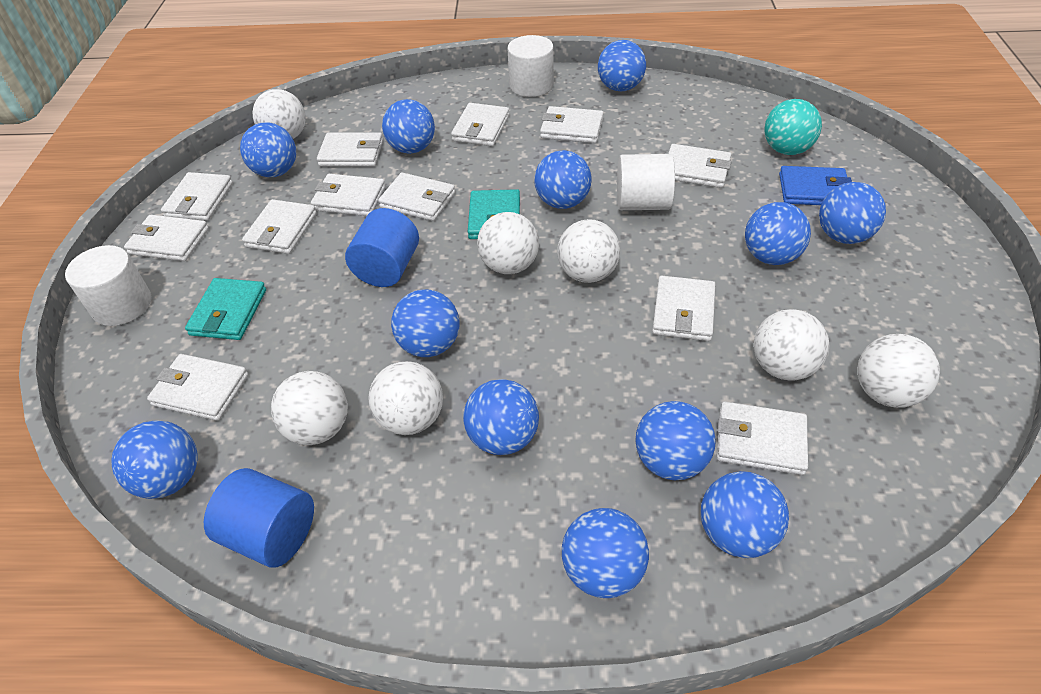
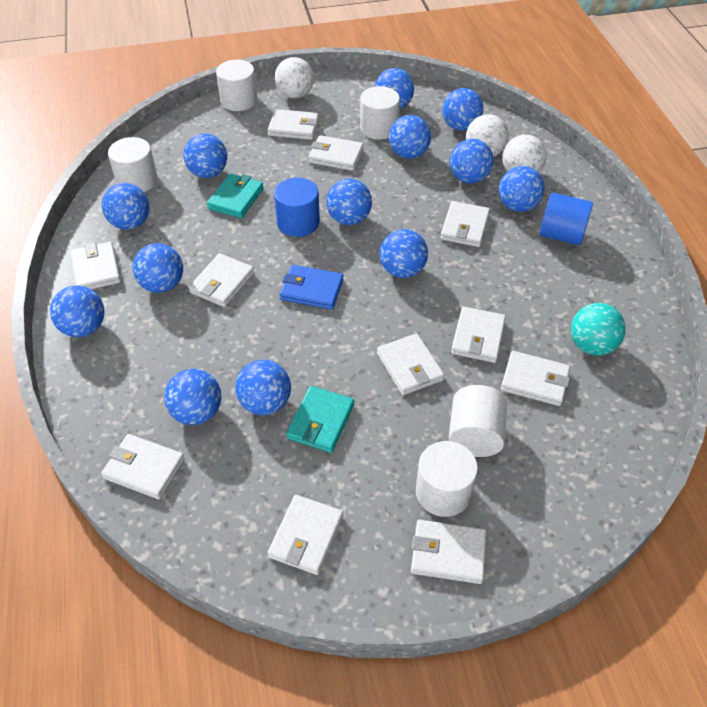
blue ball: 12 -> 13
white ball: 7 -> 3
white cylinder: 3 -> 5
white wallet: 12 -> 11

